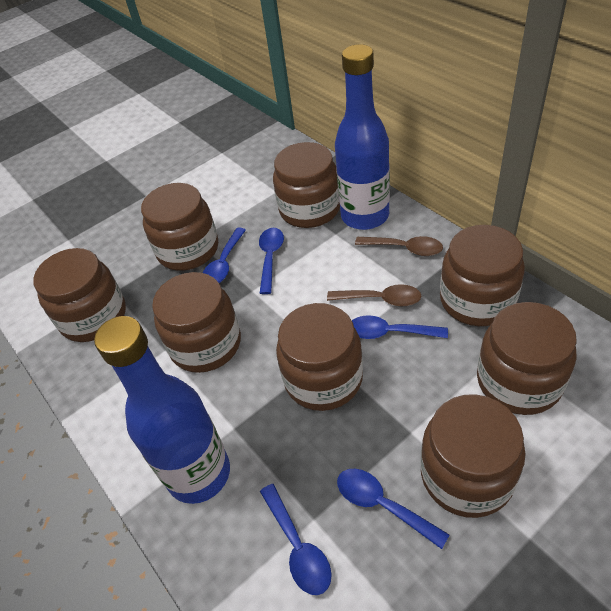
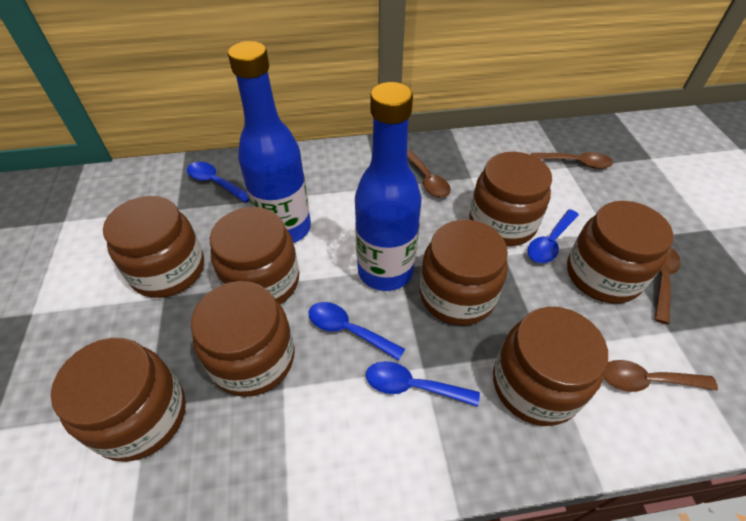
blue spoon: 5 -> 4
brown spoon: 2 -> 4

